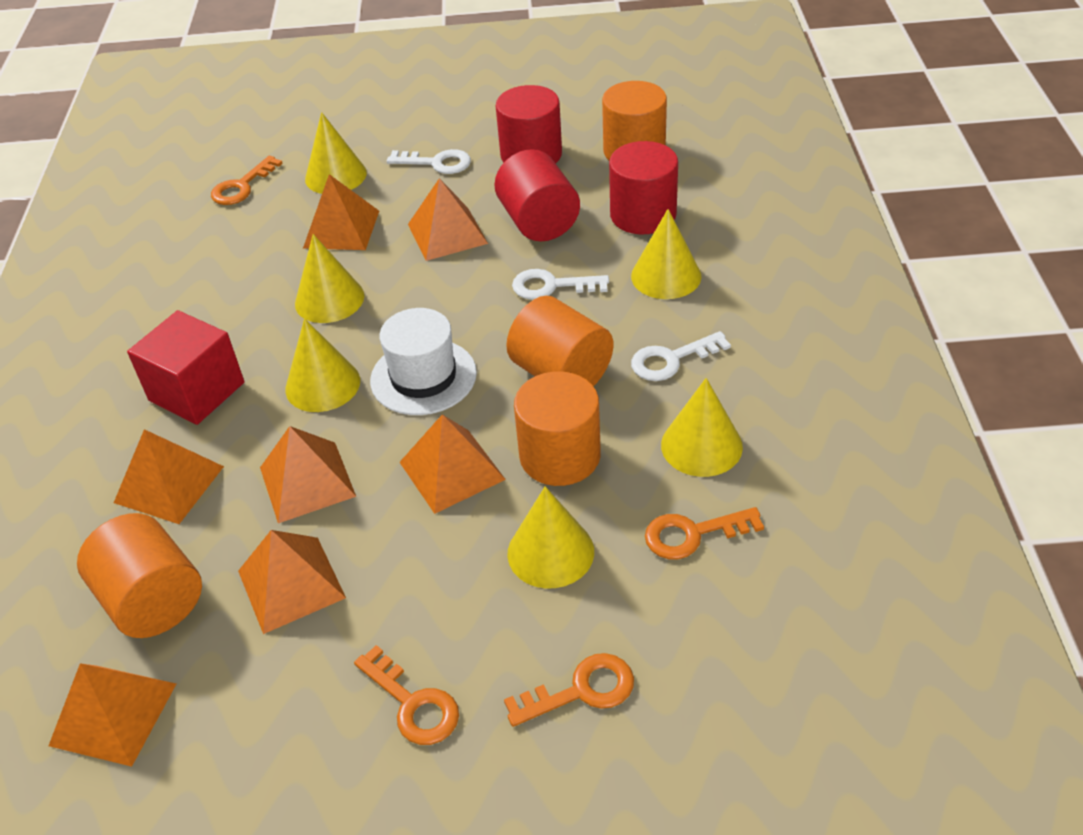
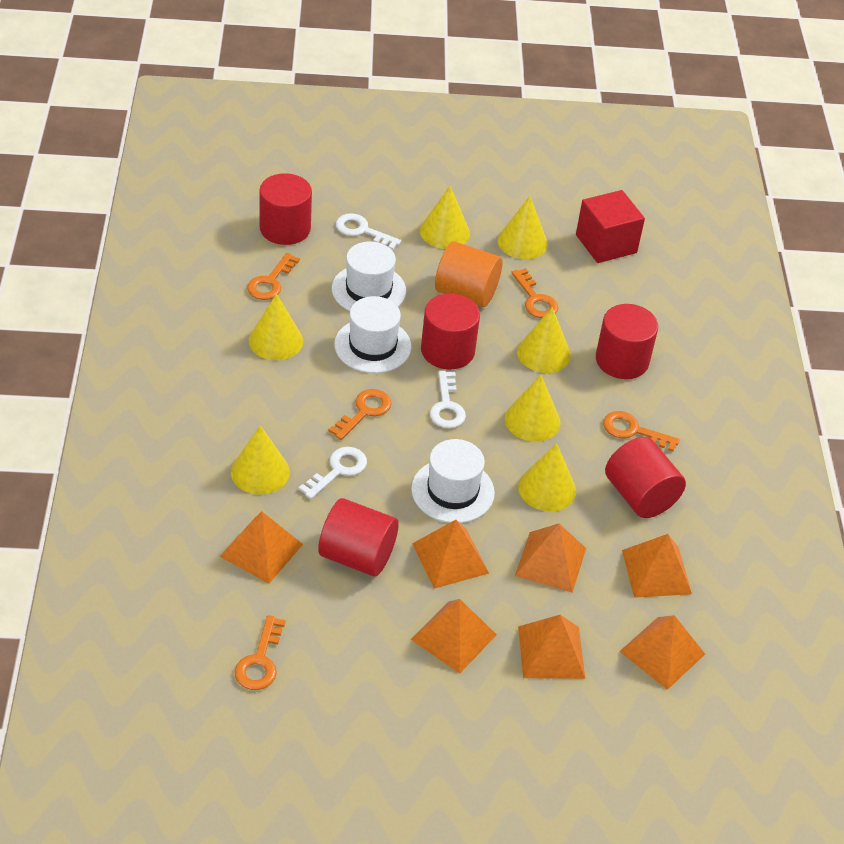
orange cylinder: 4 -> 1
orange key: 4 -> 5
red cylinder: 3 -> 5
white hat: 1 -> 3
yellow cone: 6 -> 7

